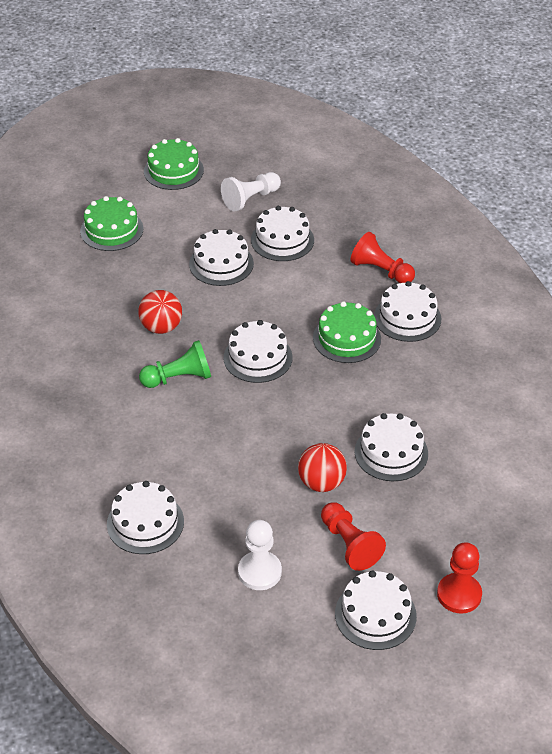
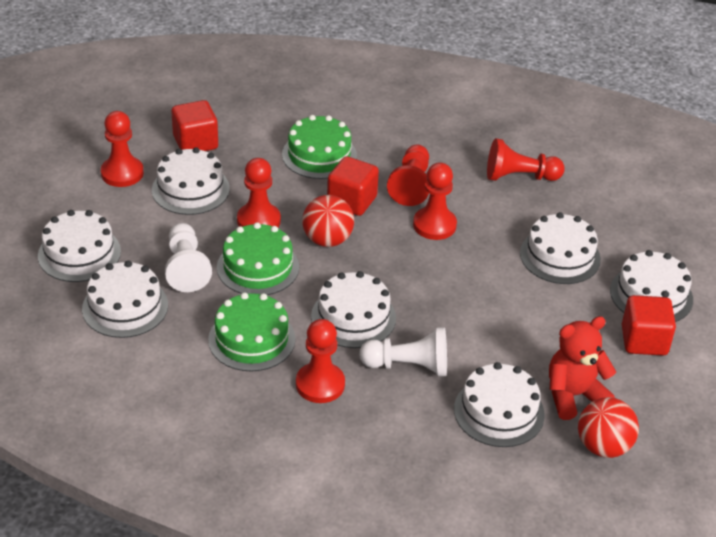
green pawn: 1 -> 0
red cube: 0 -> 3
red pawn: 3 -> 6
red teddy bear: 0 -> 1

